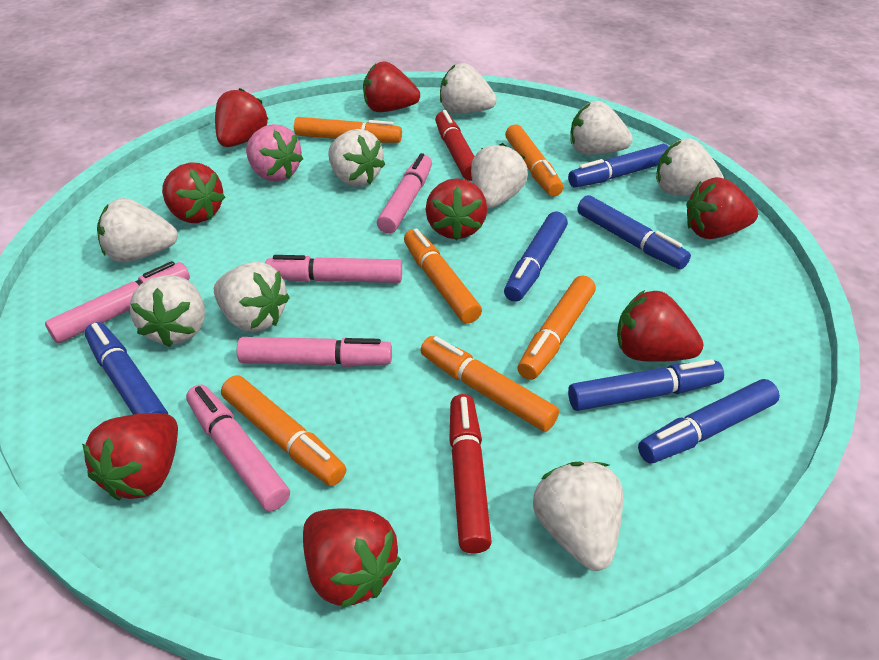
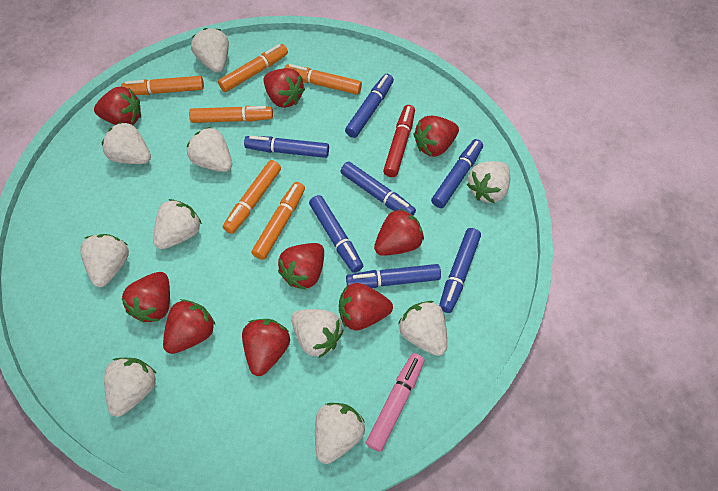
blue marker: 6 -> 7
pink marker: 5 -> 1
pink strawberry: 1 -> 0
red marker: 2 -> 1
red strawberry: 8 -> 9
white strawberry: 9 -> 10

